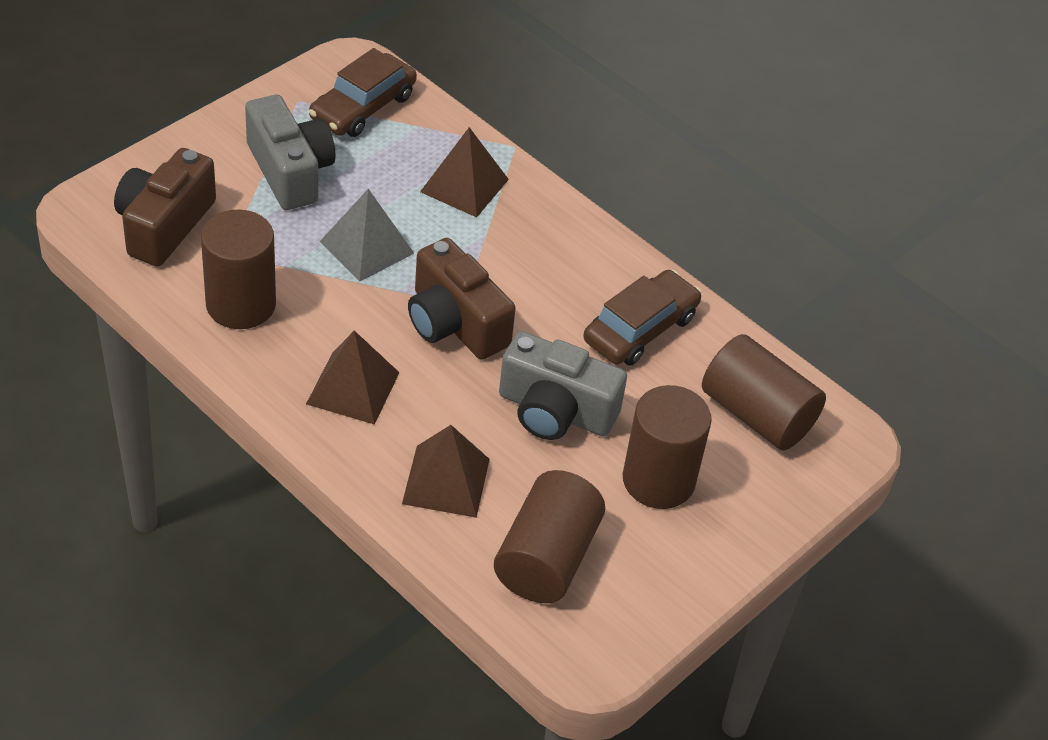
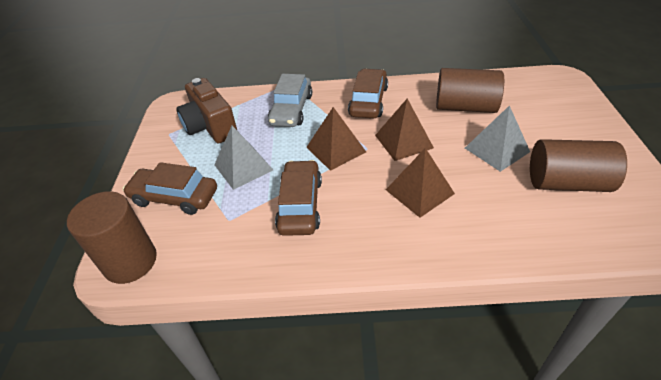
brown camera: 2 -> 1
brown car: 2 -> 3
brown cylinder: 4 -> 3
grey camera: 2 -> 0
grey car: 0 -> 1
grey pyramid: 1 -> 2

